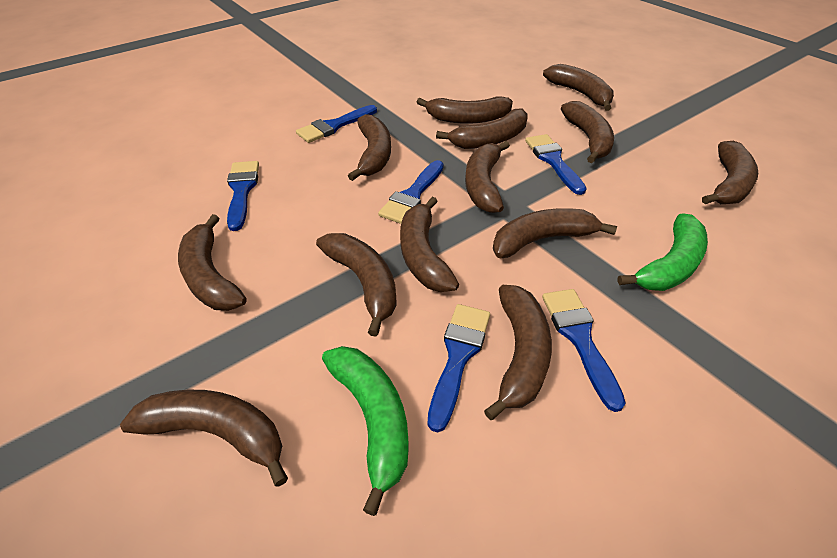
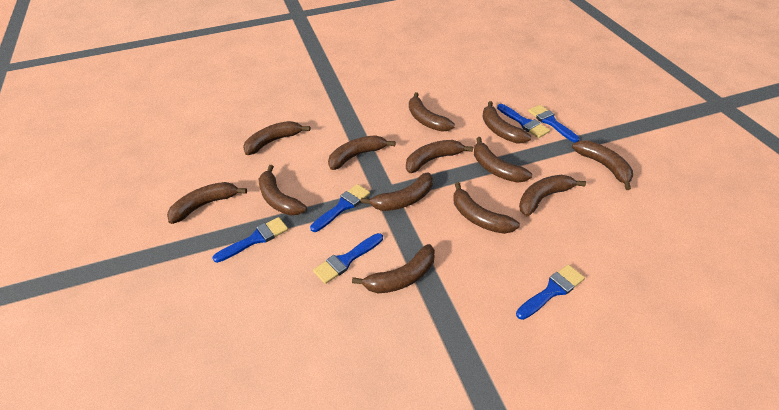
green banana: 2 -> 0

